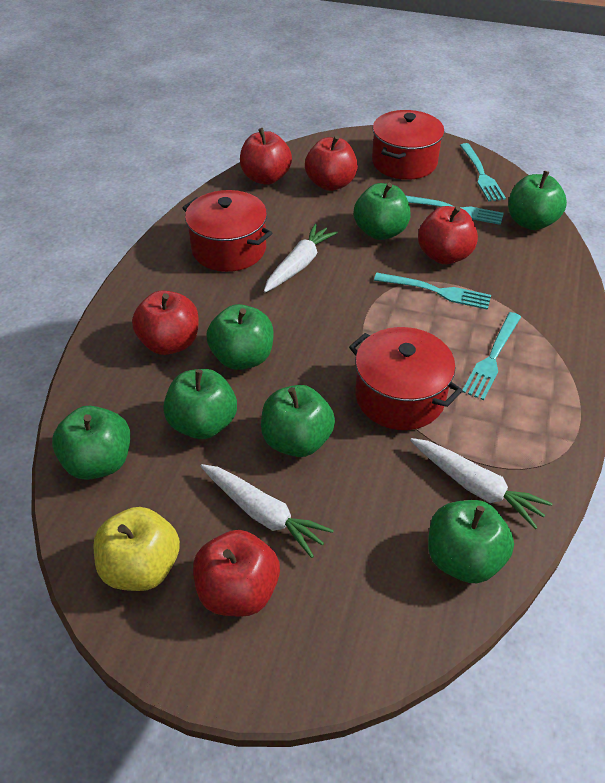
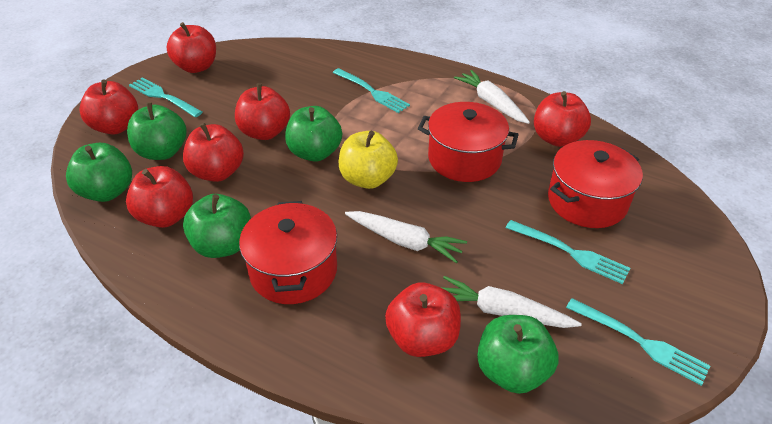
green apple: 7 -> 5
red apple: 5 -> 7

